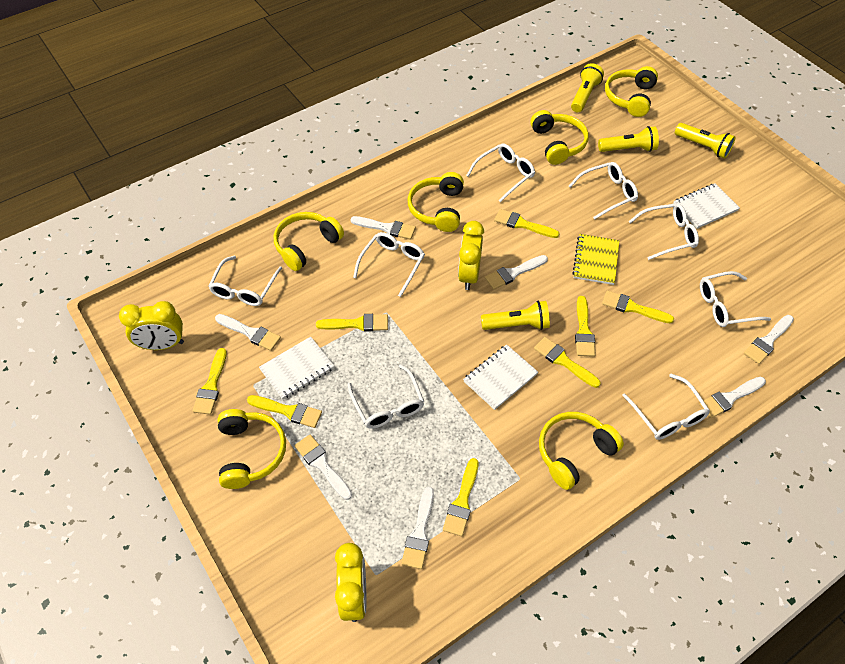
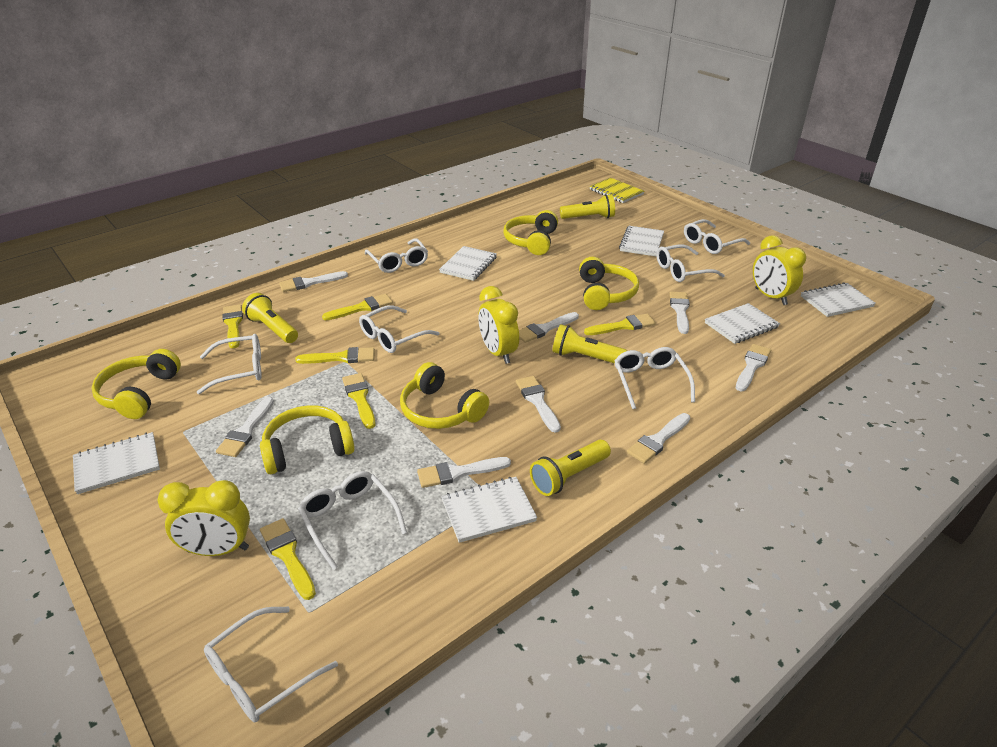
white brush: 7 -> 8
white notebook: 3 -> 6
yellow brush: 8 -> 6
yellow headphones: 6 -> 5

